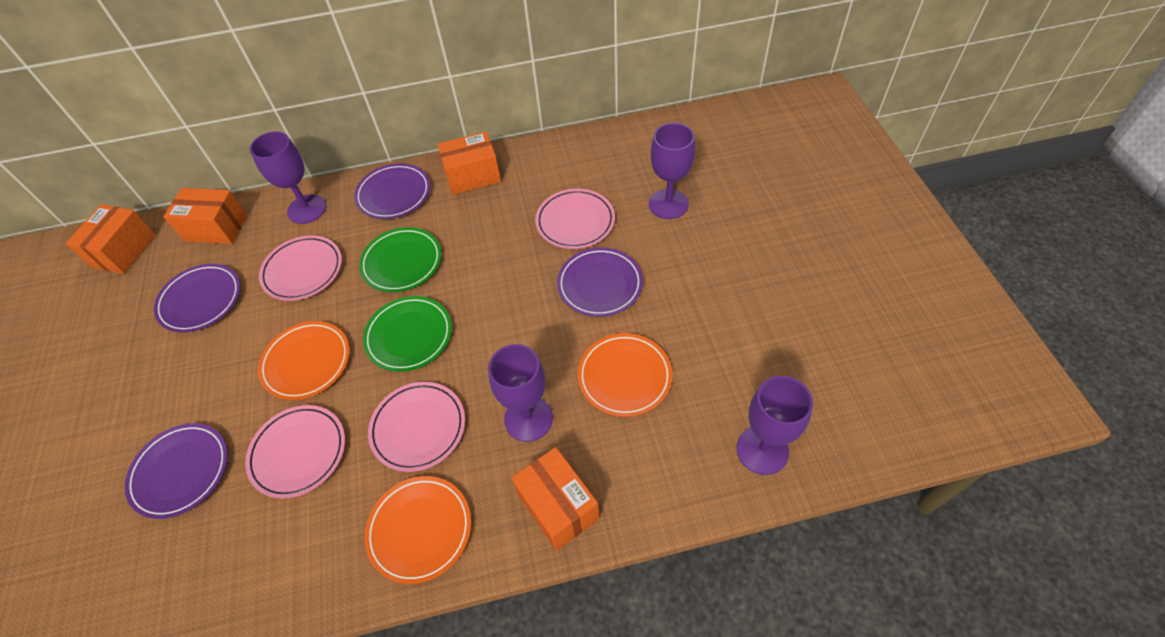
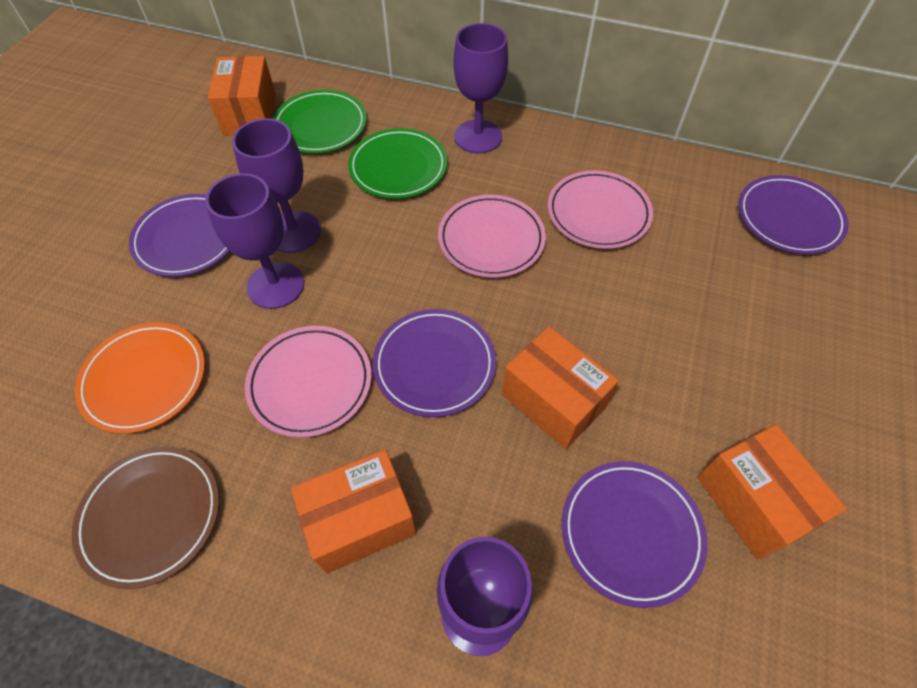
brown plate: 0 -> 1
orange plate: 3 -> 1
pink plate: 4 -> 3

